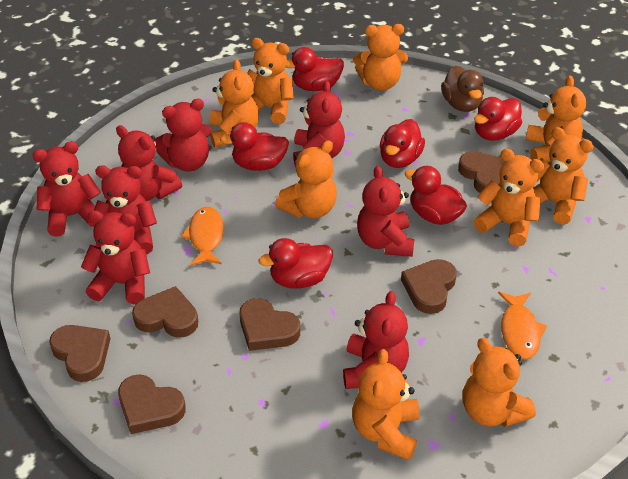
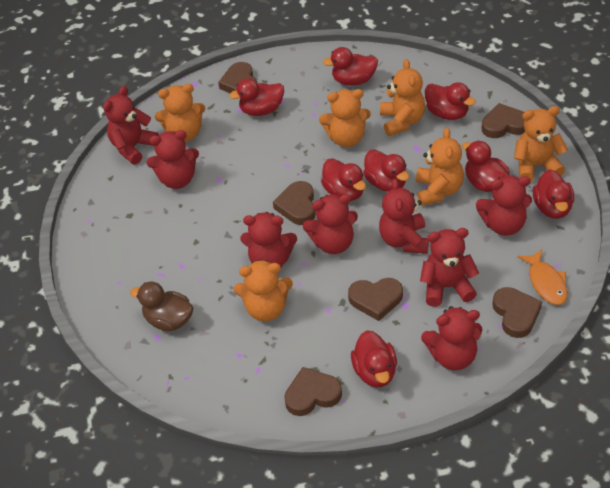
orange fish: 2 -> 1
orange teddy bear: 9 -> 6
red duck: 6 -> 8

